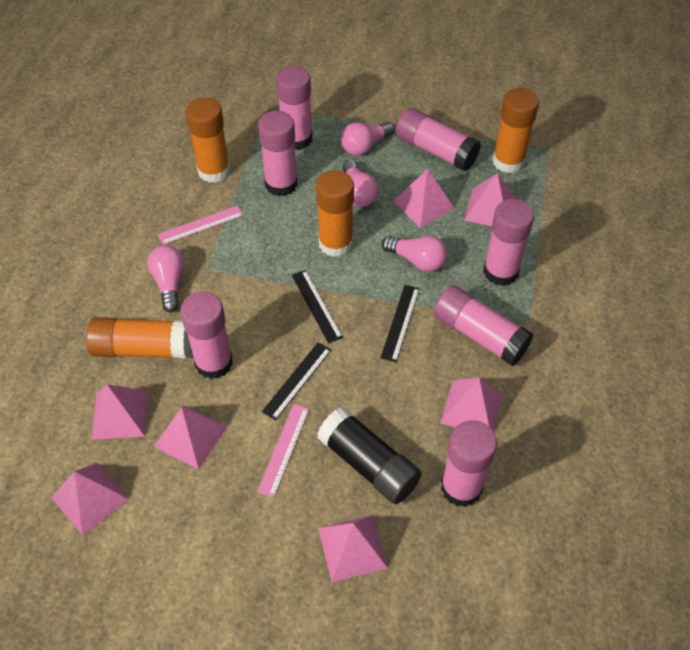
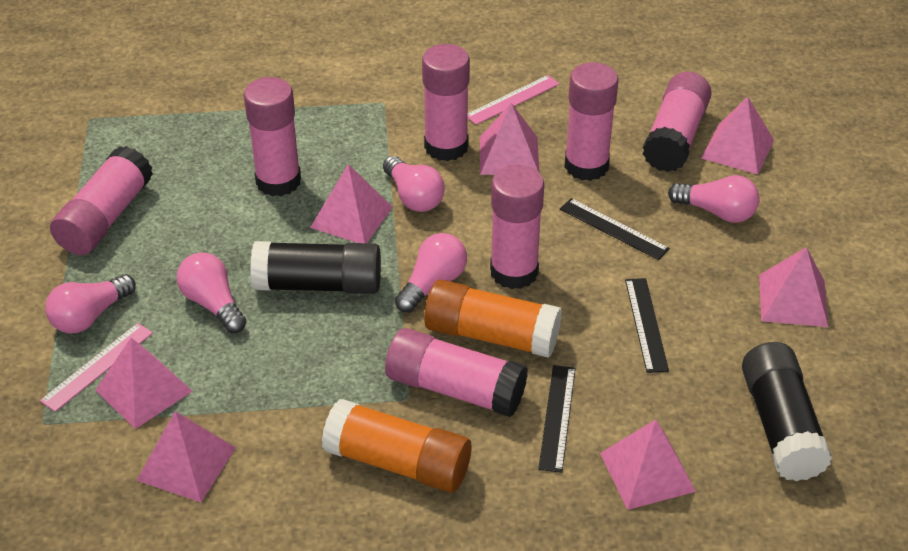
black glue stick: 1 -> 2
orange glue stick: 4 -> 2
pink light bulb: 4 -> 5

